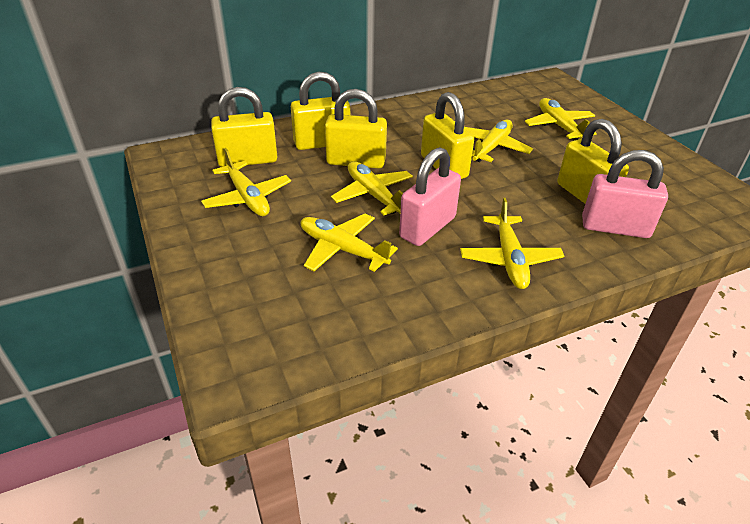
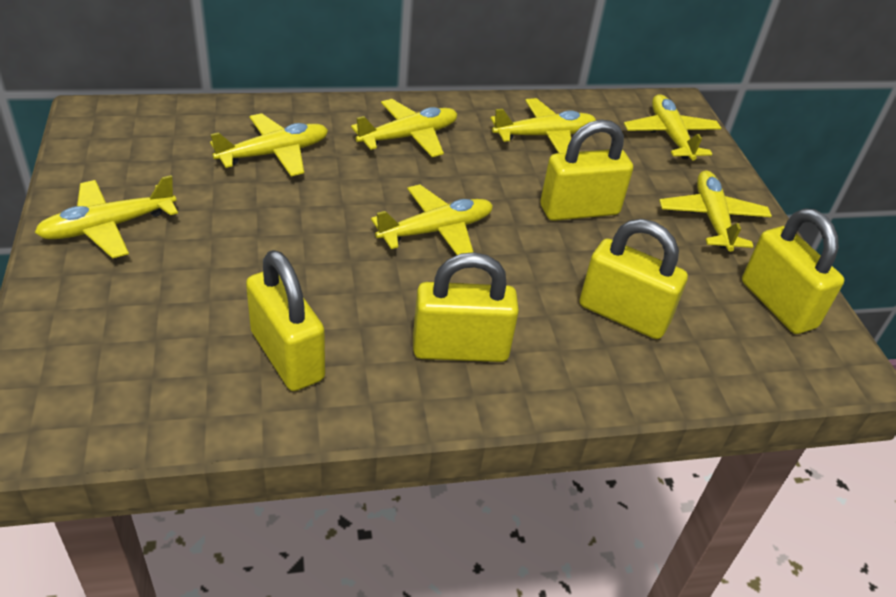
pink padlock: 2 -> 0
yellow plane: 6 -> 7

